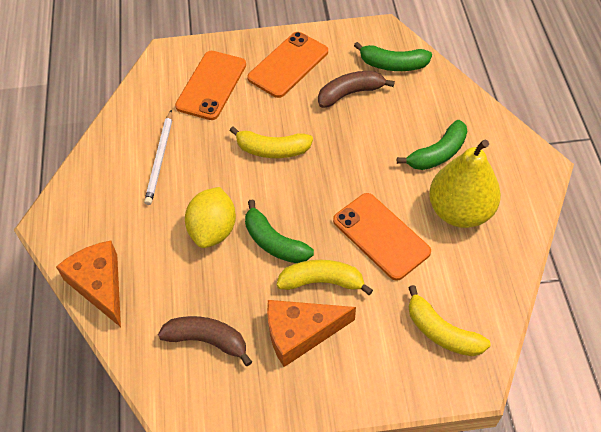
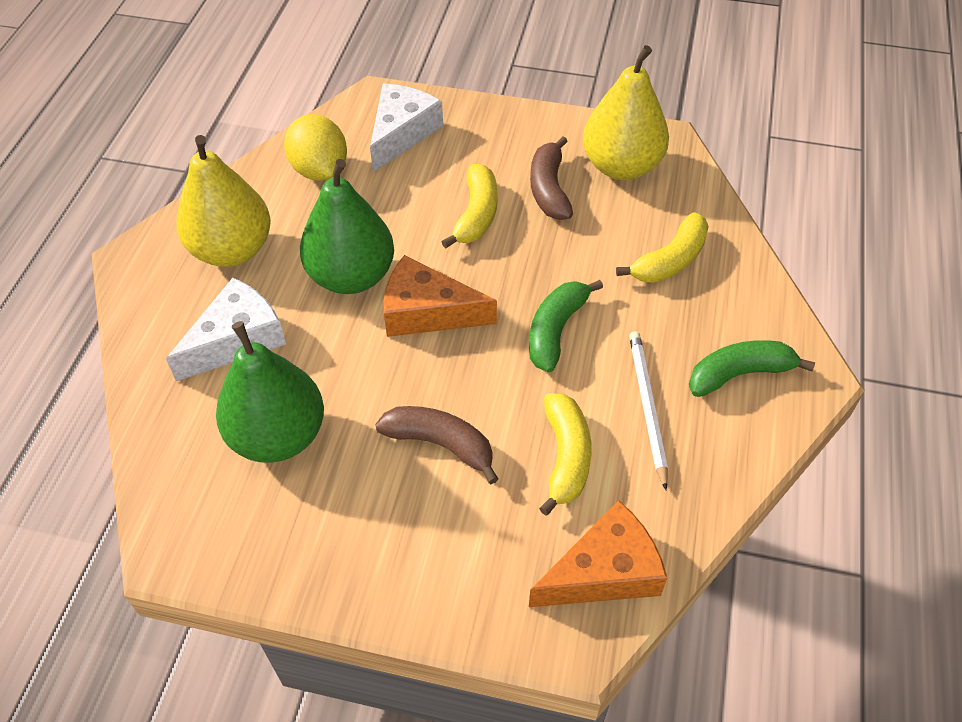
green banana: 3 -> 2
green pear: 0 -> 2
orange phone: 3 -> 0
white cheese: 0 -> 2
yellow pear: 1 -> 2

